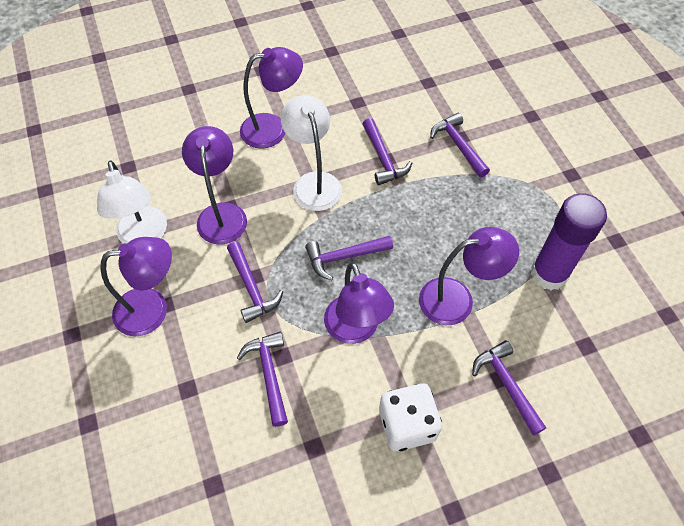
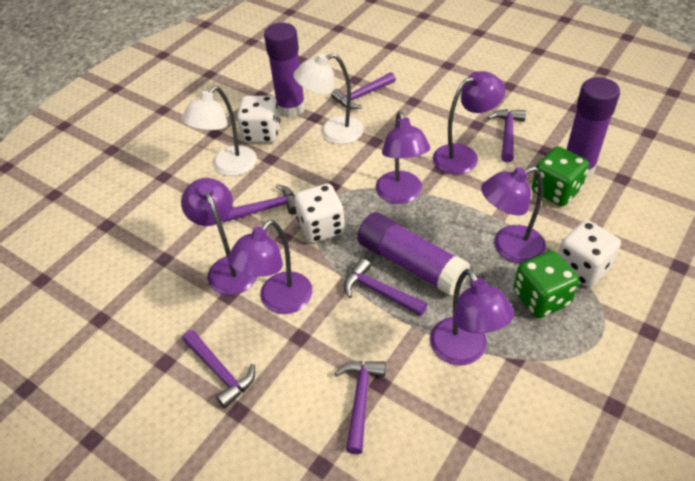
green dice: 0 -> 2
purple glue stick: 1 -> 3
purple lamp: 5 -> 6
white dice: 1 -> 3

